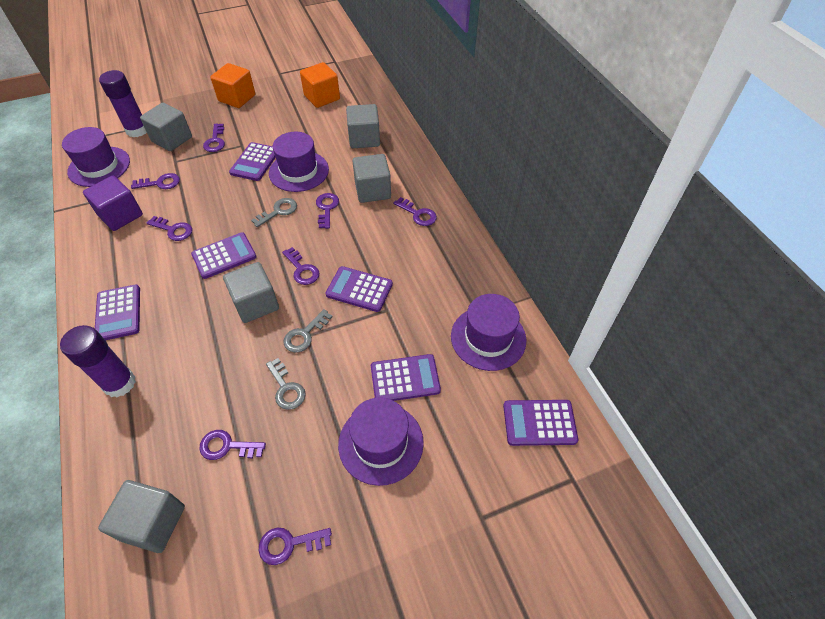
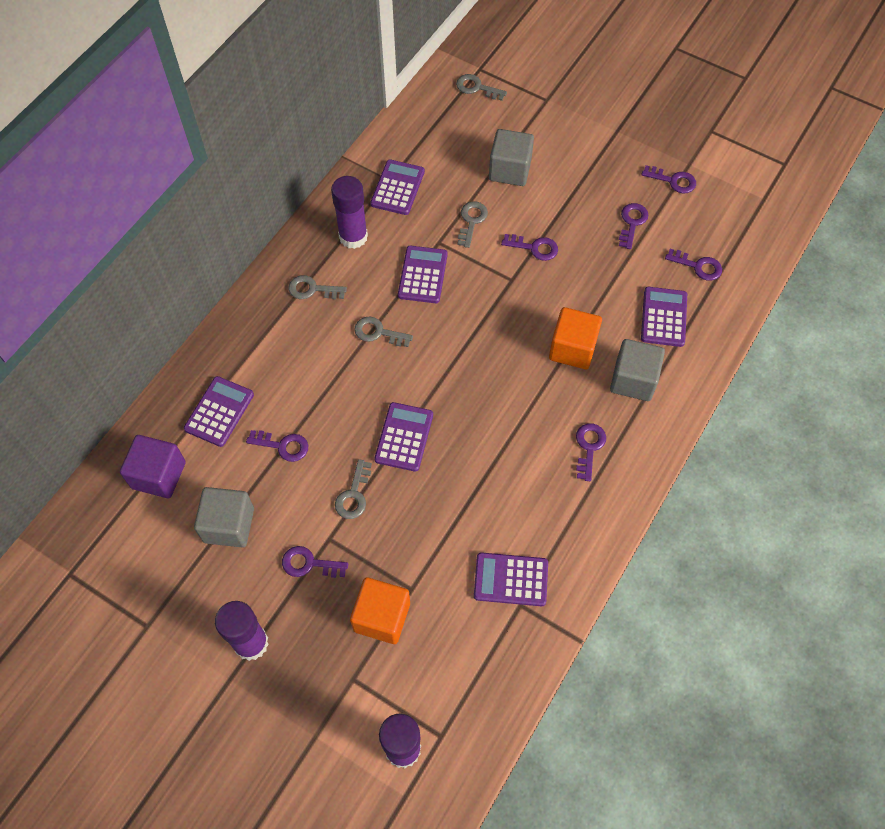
grey cube: 5 -> 3
grey key: 3 -> 5
purple glue stick: 2 -> 3
purple hat: 4 -> 0
purple key: 8 -> 7

